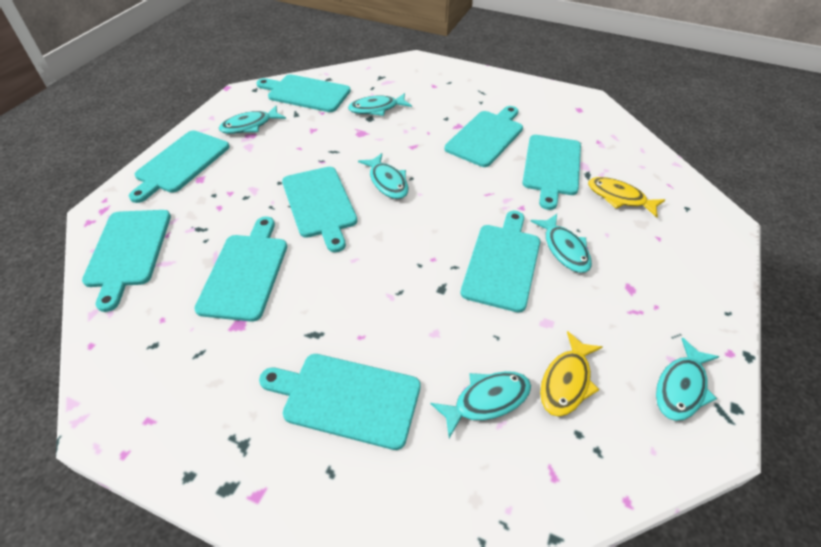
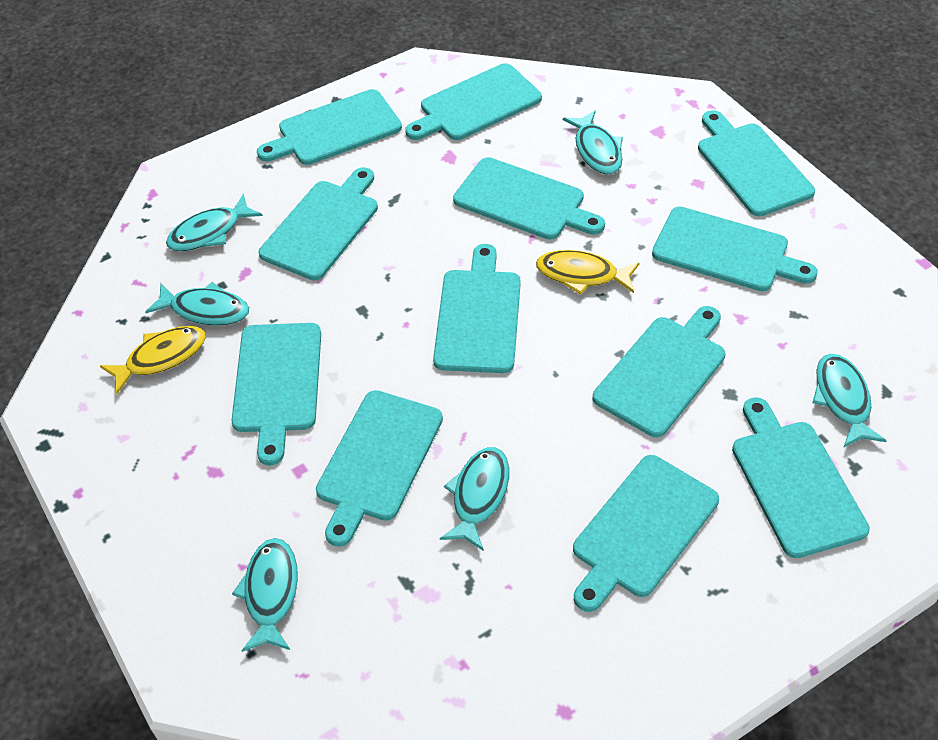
turquoise cutting board: 9 -> 12

